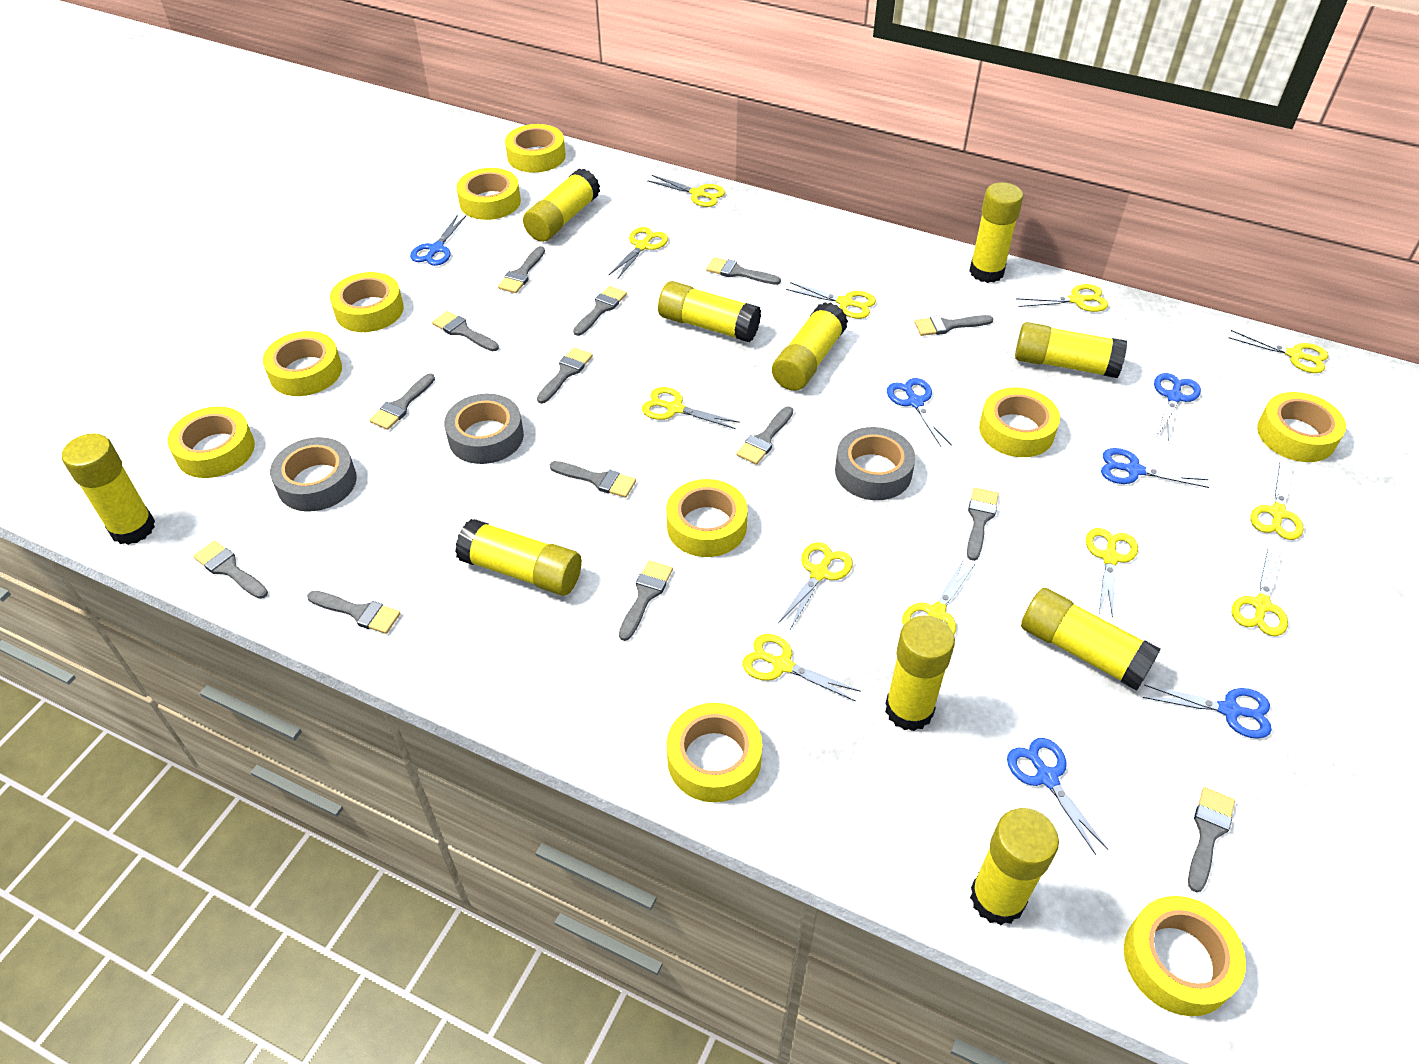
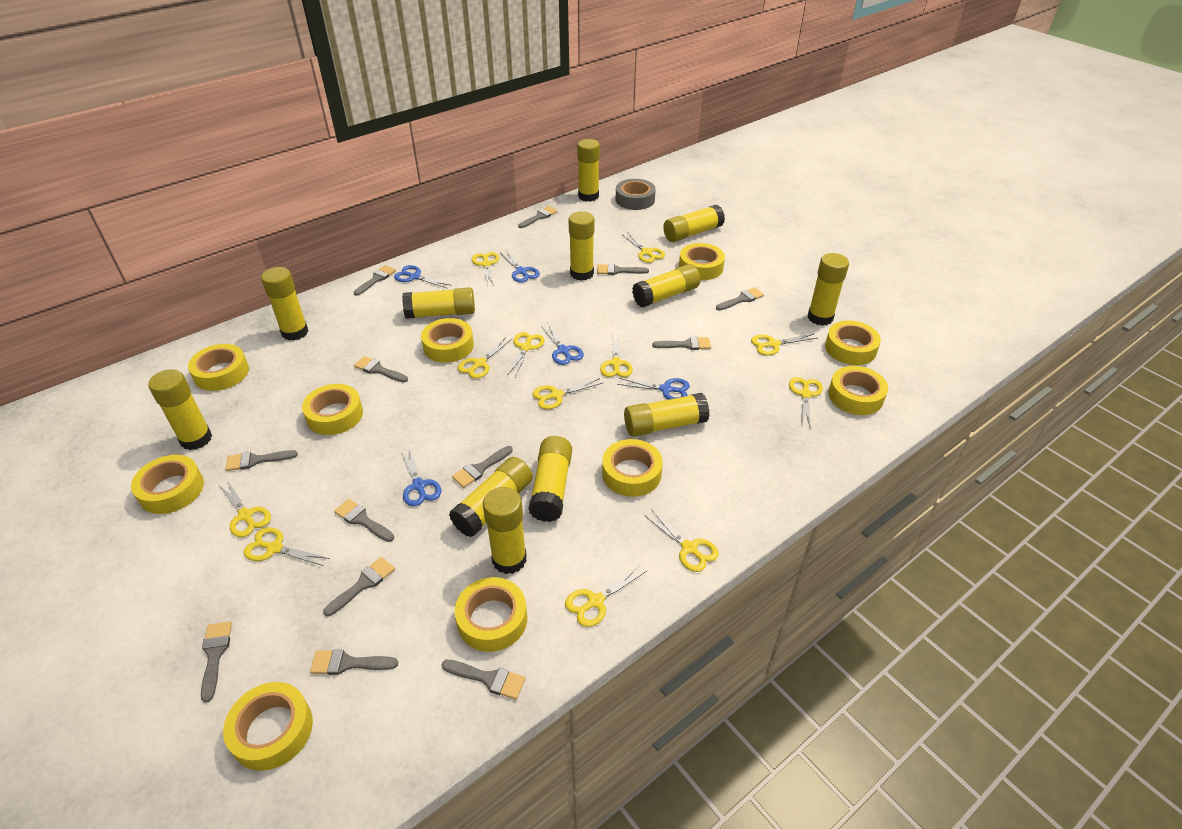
blue scissors: 6 -> 5
grey brush: 14 -> 13
grey tape: 3 -> 1
yellow glue stick: 10 -> 12

